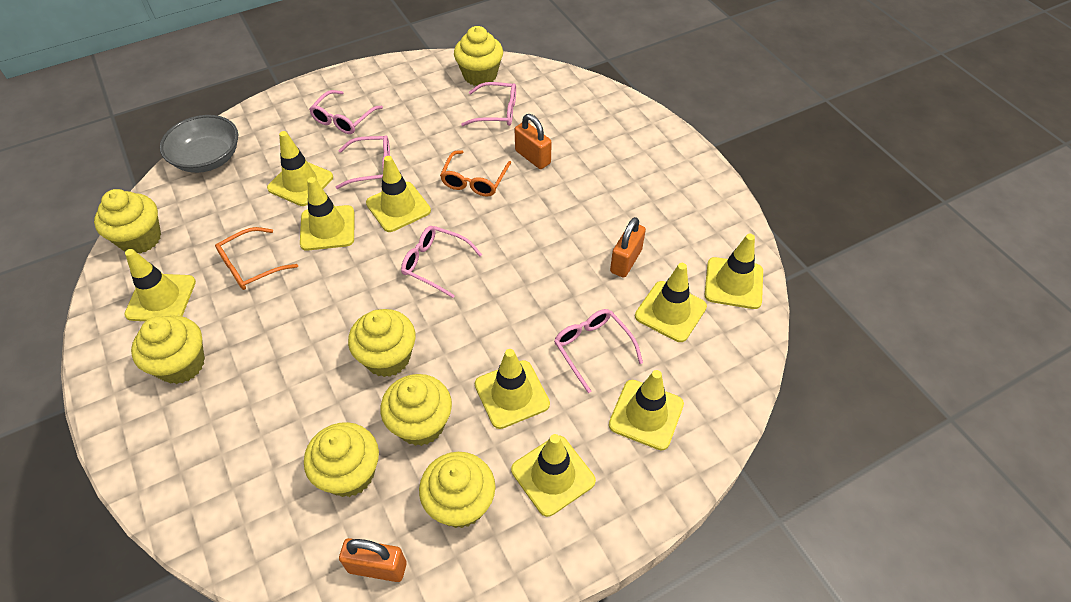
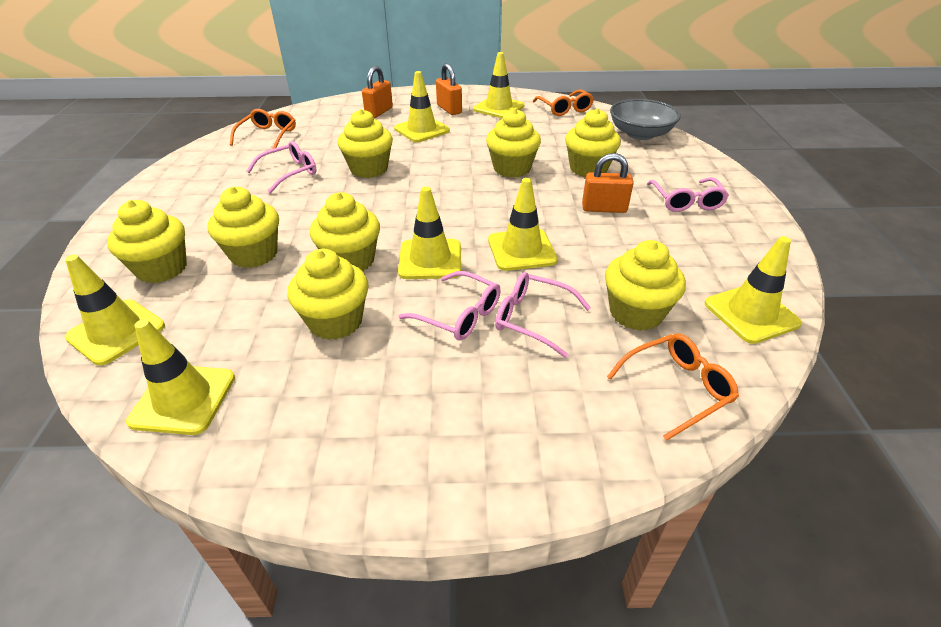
orange glasses: 2 -> 3
pink glasses: 5 -> 4
yellow cupcake: 7 -> 8
yellow traffic cone: 9 -> 7

